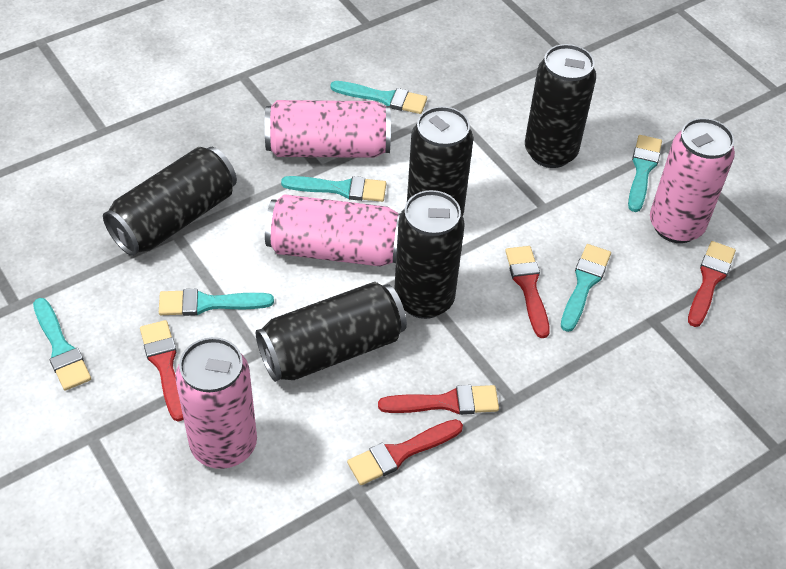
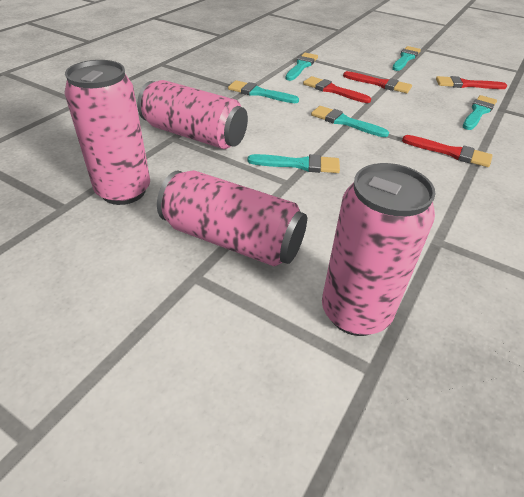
black can: 5 -> 0
red brush: 5 -> 4

